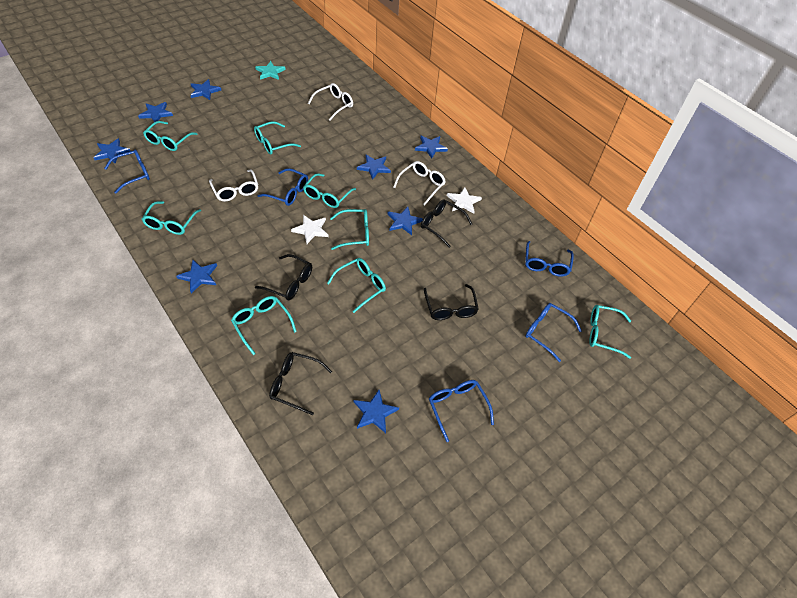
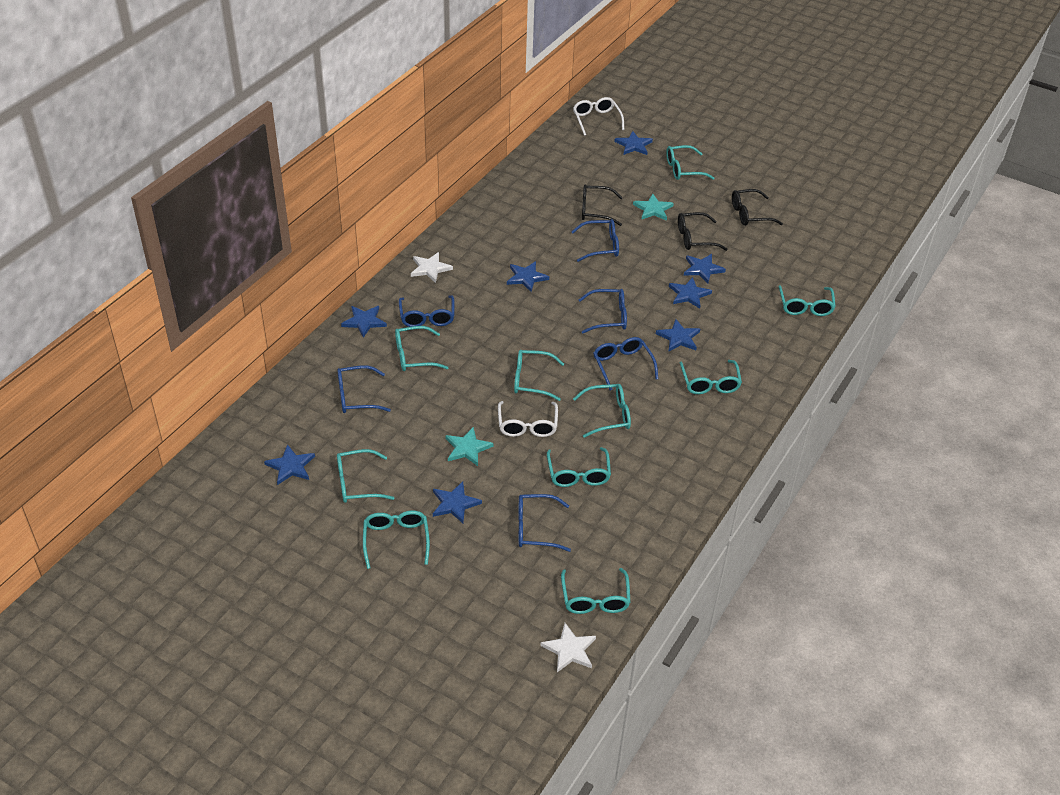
black glasses: 4 -> 3
blue glasses: 5 -> 6
turquoise glasses: 8 -> 10
turquoise star: 1 -> 2
white glasses: 3 -> 2

